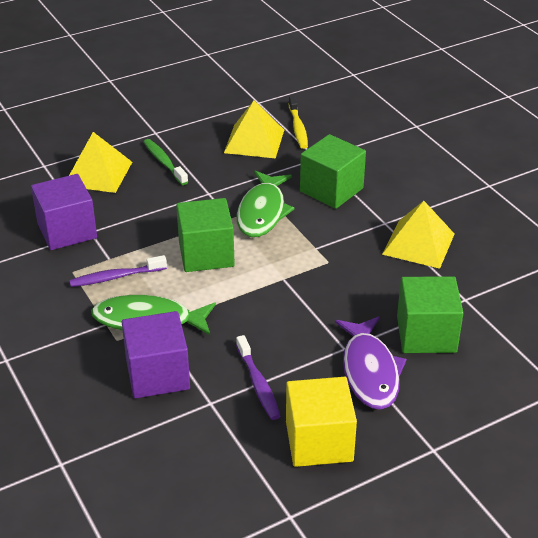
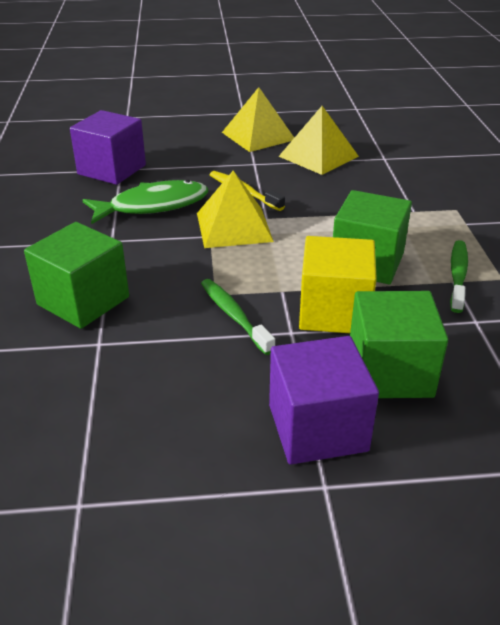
green fish: 2 -> 1
green toothbrush: 1 -> 2
purple fish: 1 -> 0
purple toothbrush: 2 -> 0

